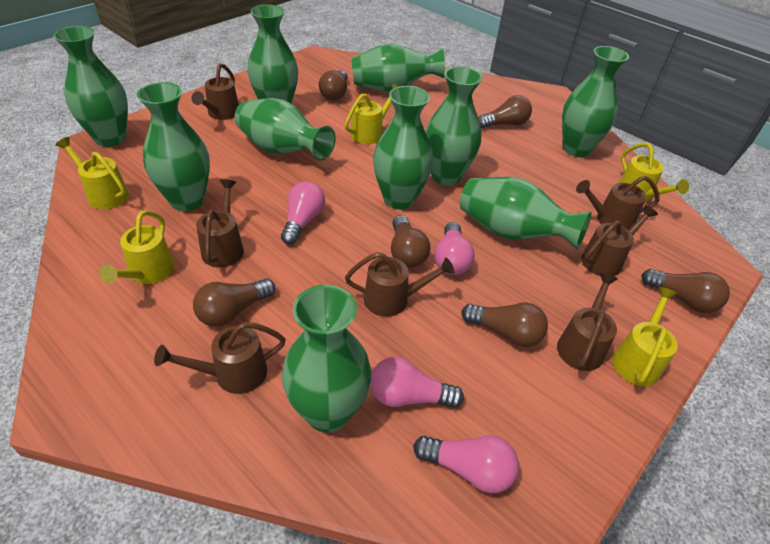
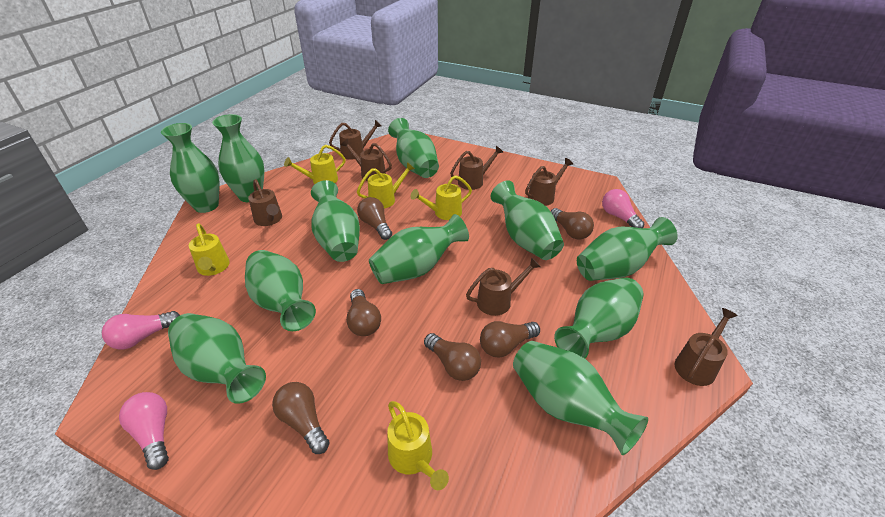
green vase: 10 -> 11
pink light bulb: 4 -> 3

